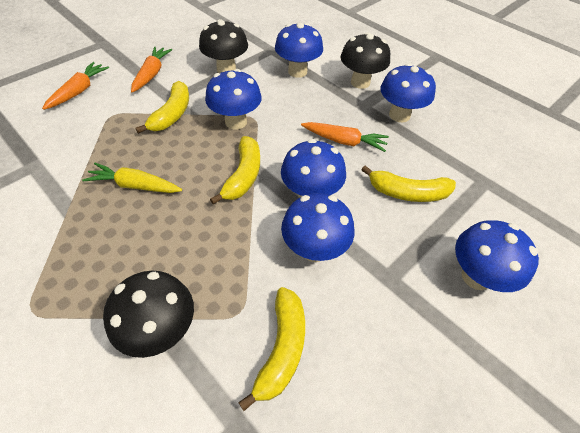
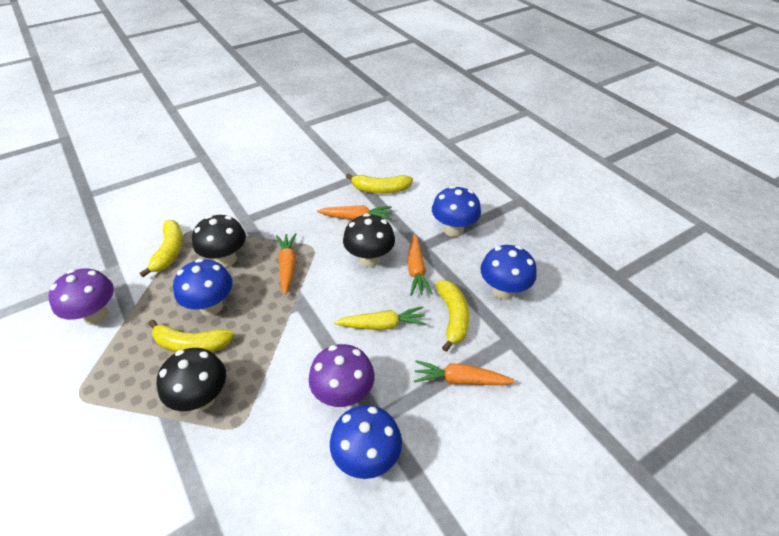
blue mushroom: 6 -> 4
orange carrot: 3 -> 4
purple mushroom: 0 -> 2

